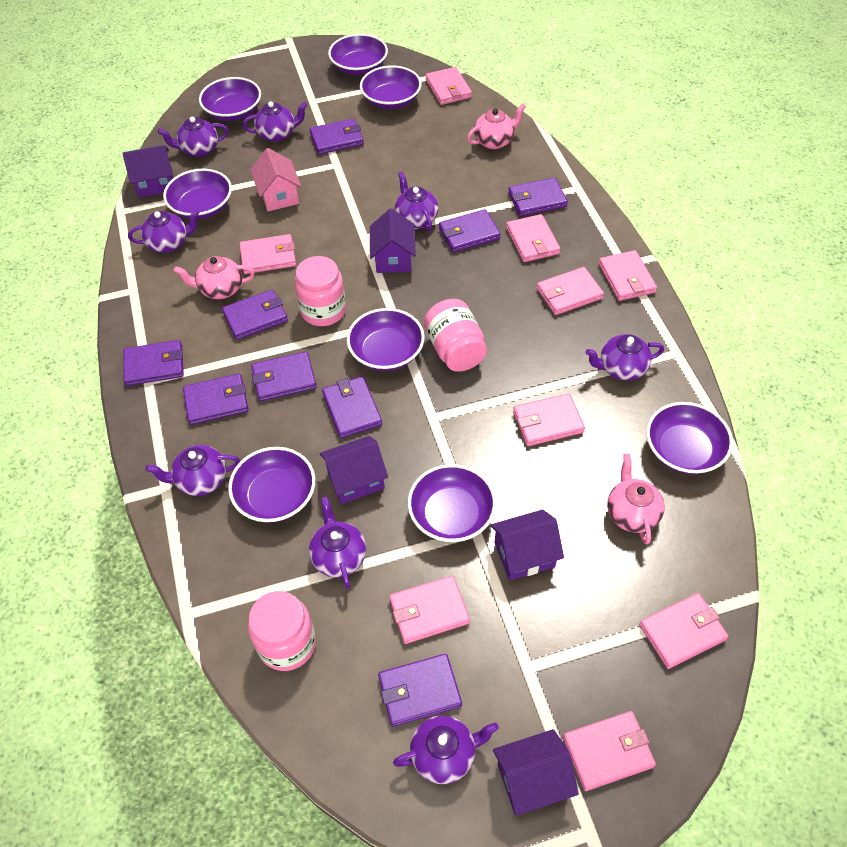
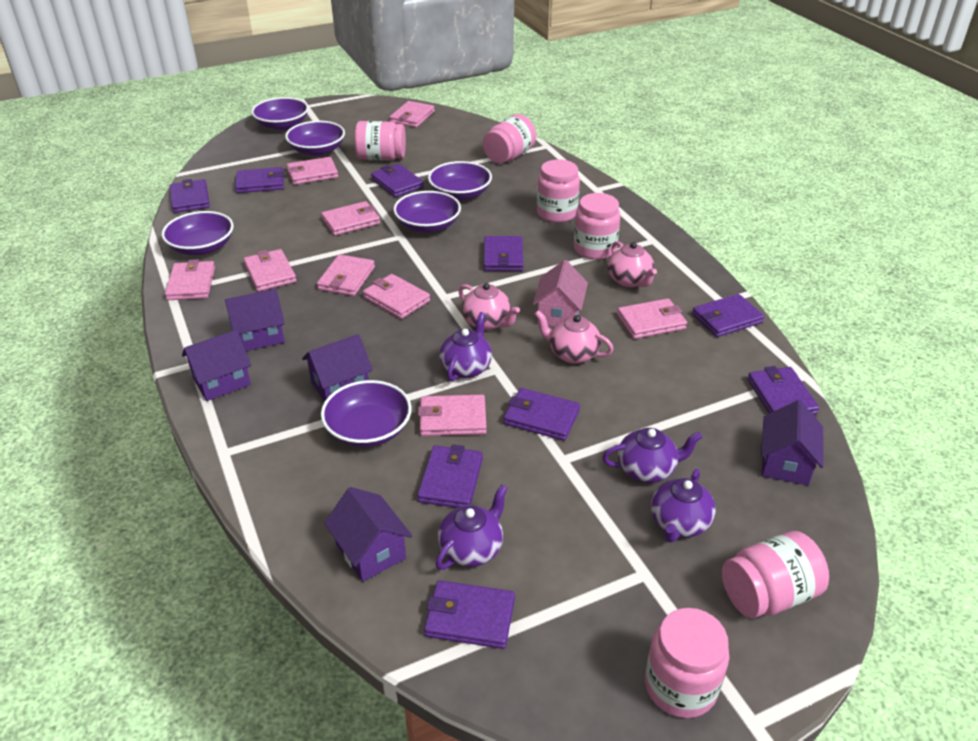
pink jar: 3 -> 6
purple bowl: 8 -> 6
purple teapot: 8 -> 4

